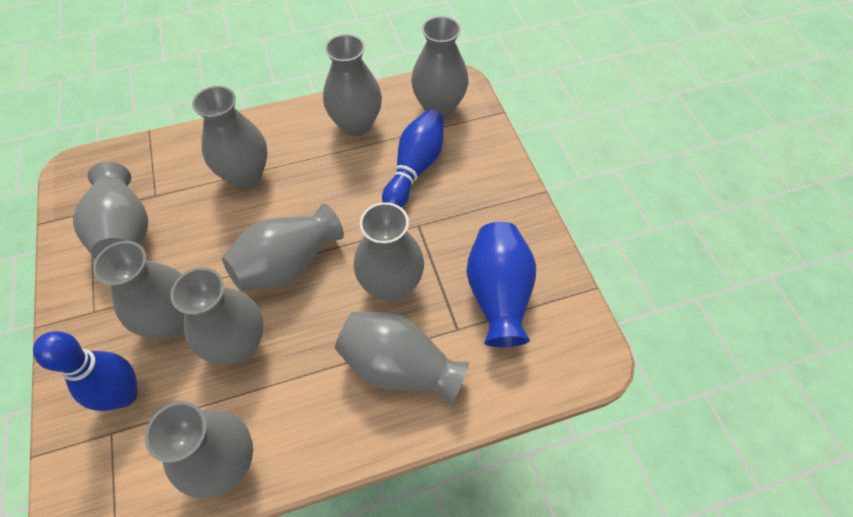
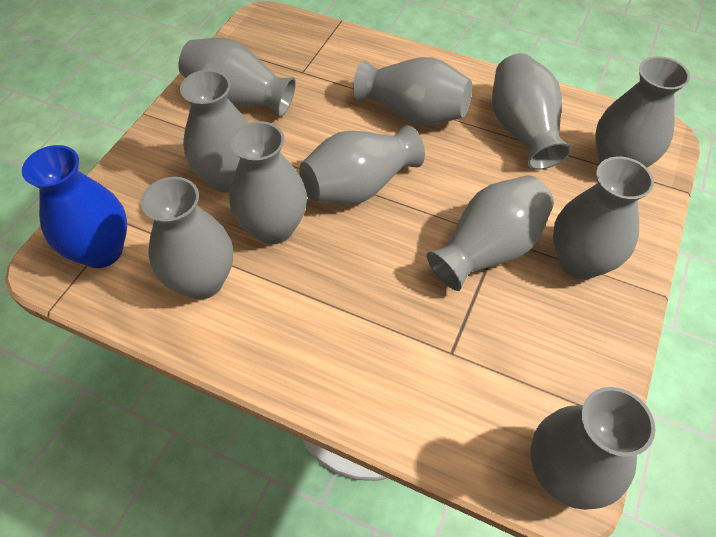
blue bowling pin: 2 -> 0
grey vase: 10 -> 11

